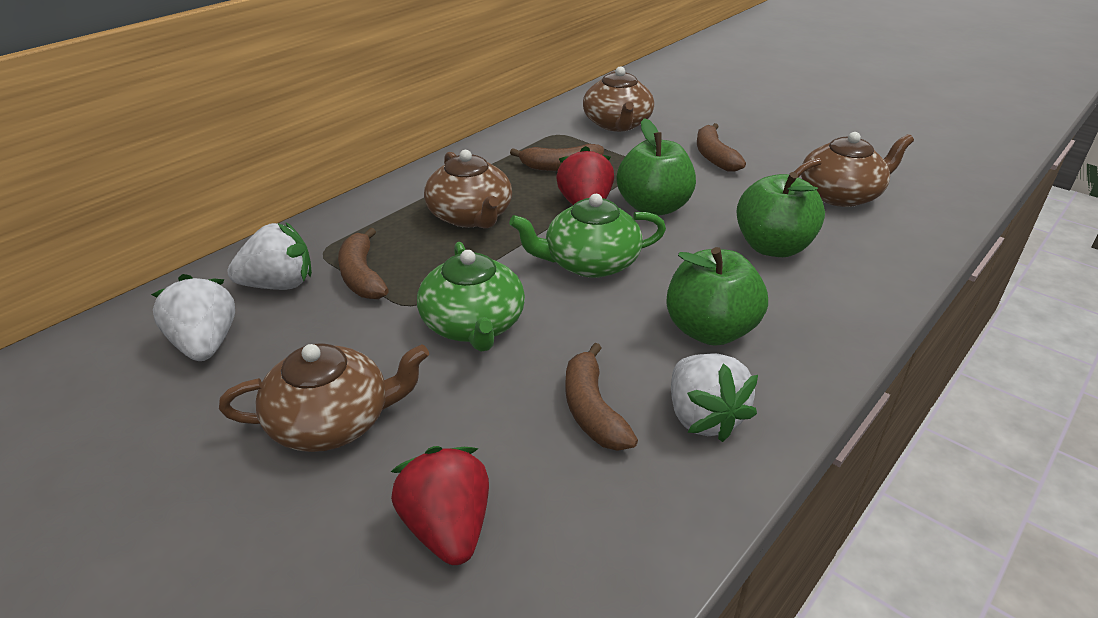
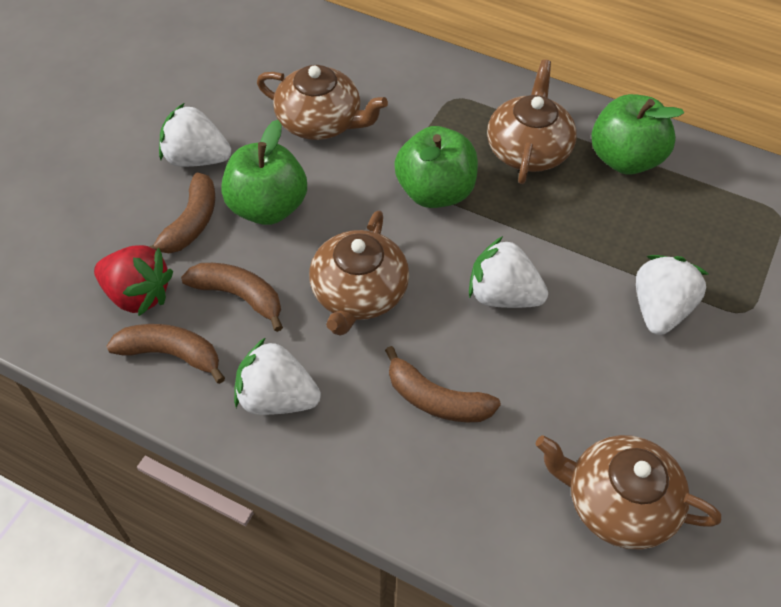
green teapot: 2 -> 0
red strawberry: 2 -> 1
white strawberry: 3 -> 4

